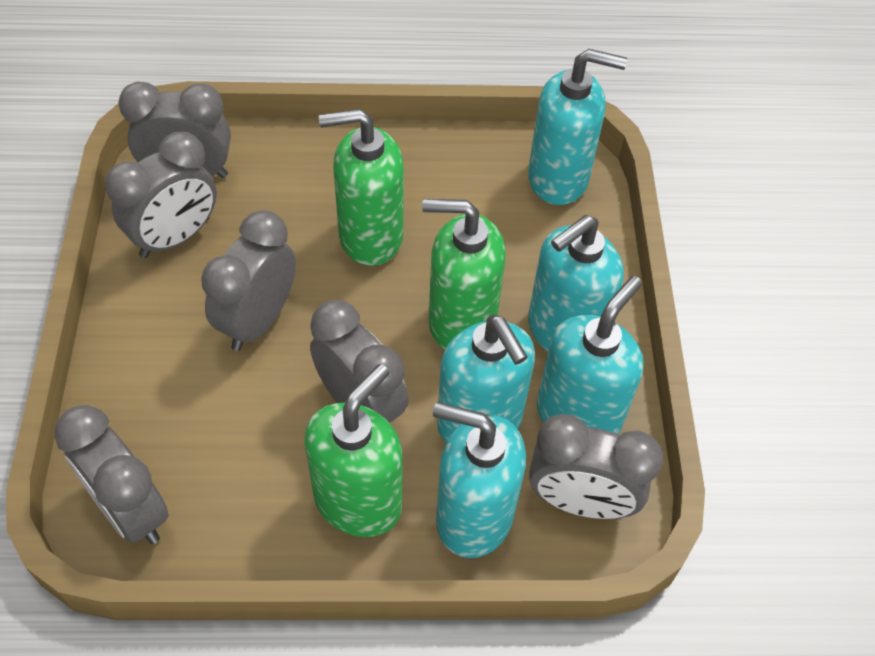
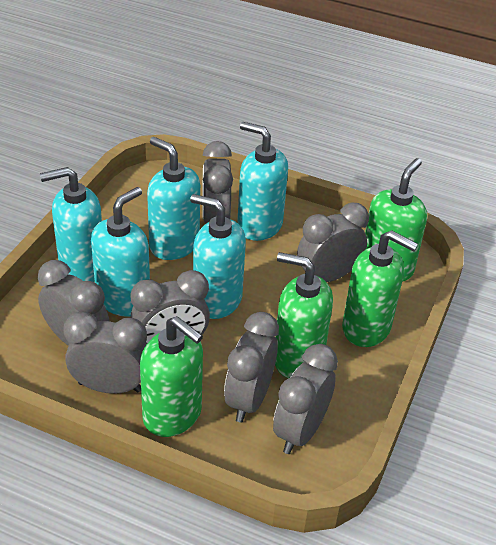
green soap dispenser: 3 -> 4
grey clock: 6 -> 7

